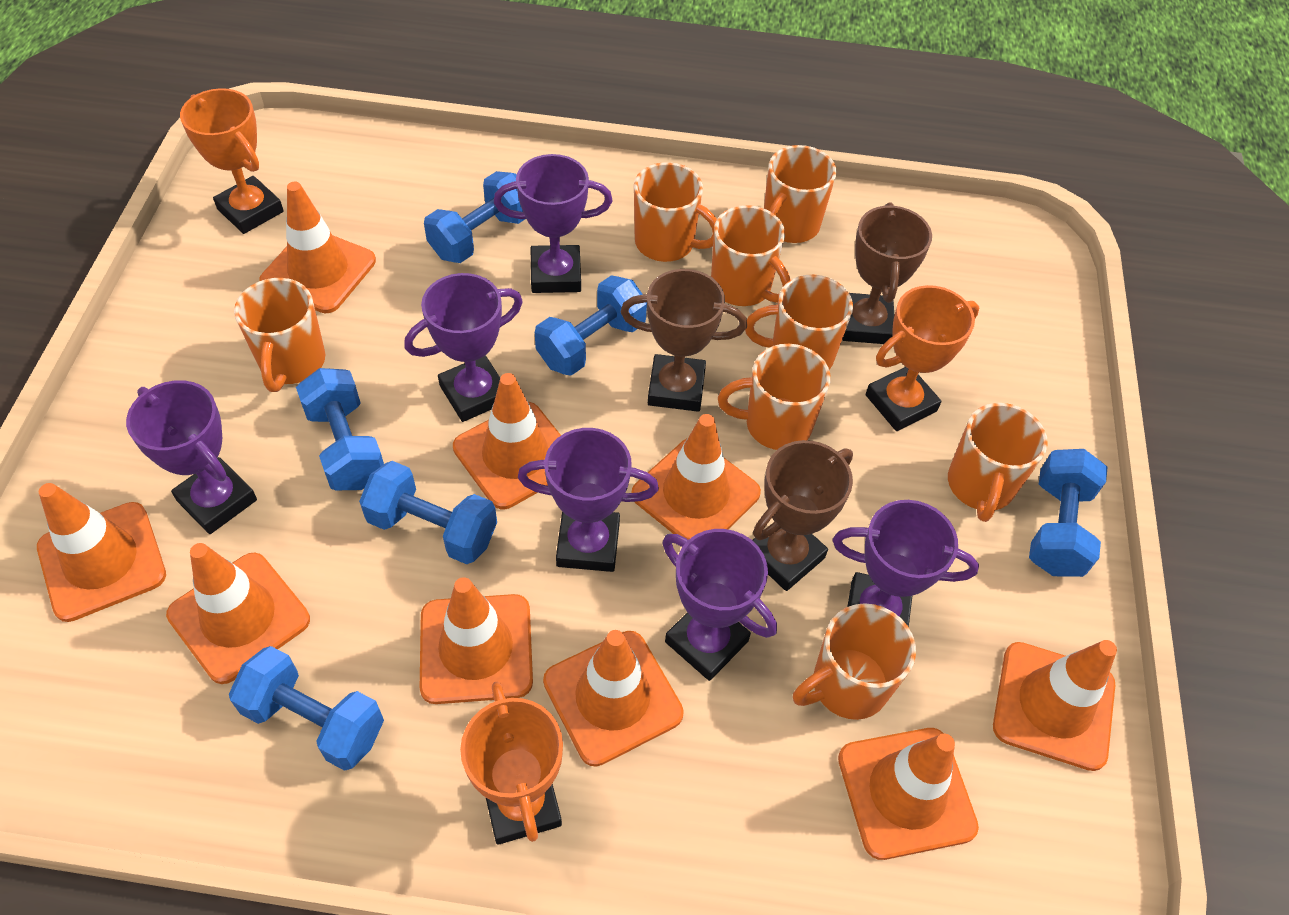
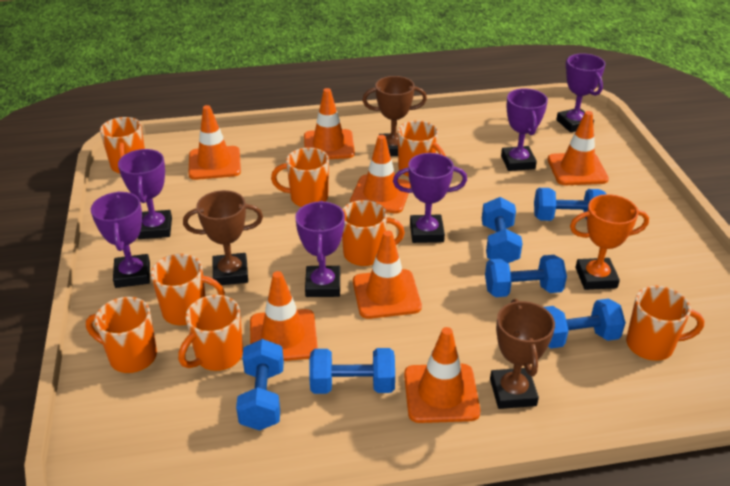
orange traffic cone: 9 -> 7
orange trophy: 3 -> 1

